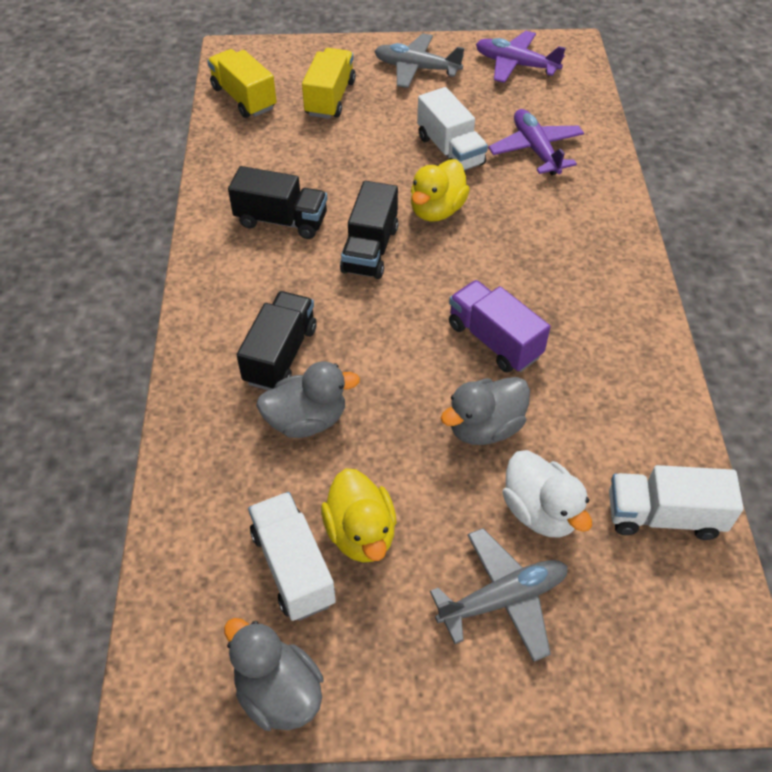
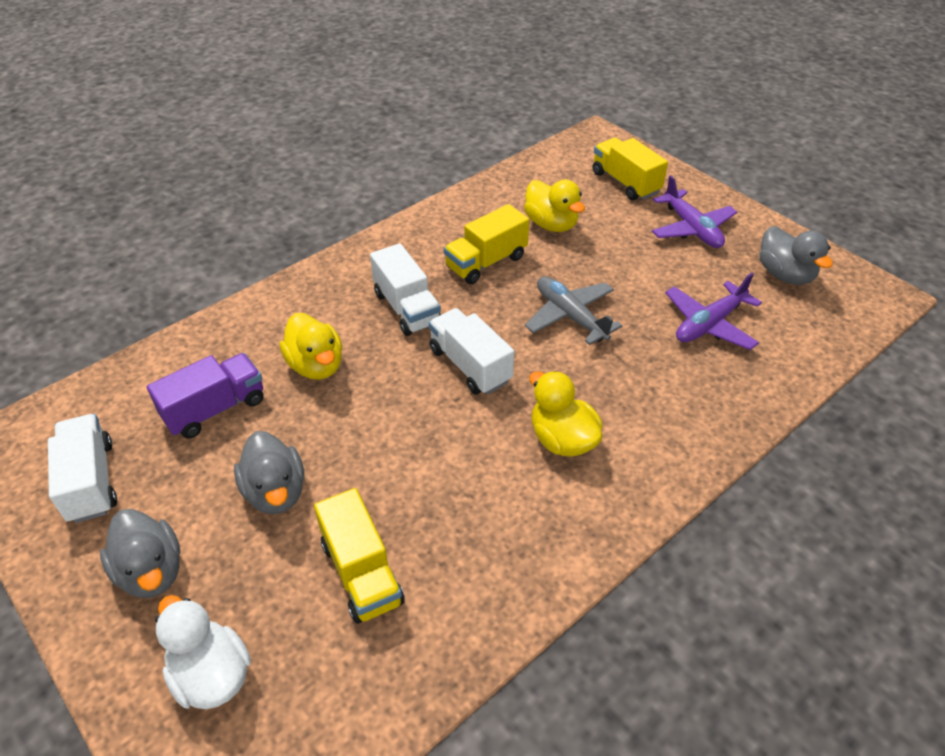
black truck: 3 -> 0
grey plane: 2 -> 1
yellow duck: 2 -> 3
yellow truck: 2 -> 3

